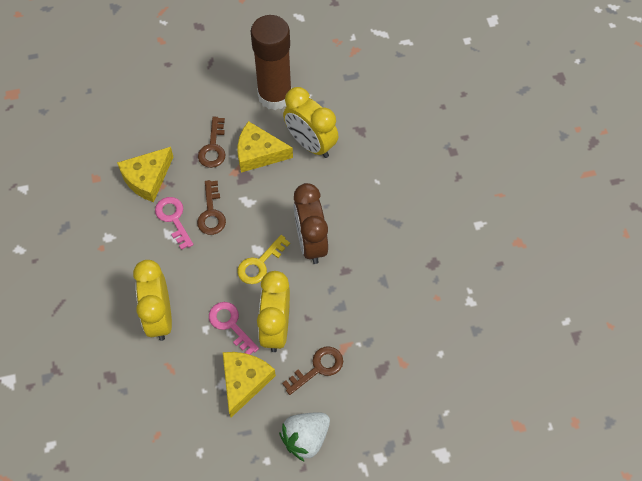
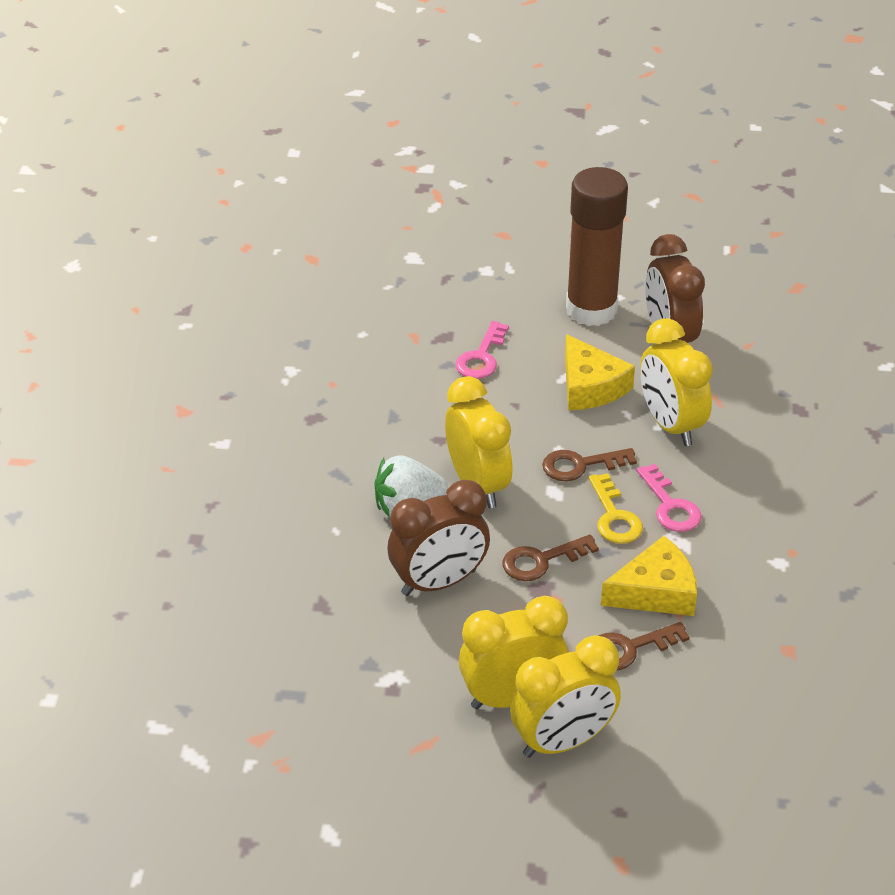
brown clock: 1 -> 2
yellow cheese: 3 -> 2
yellow clock: 3 -> 4

